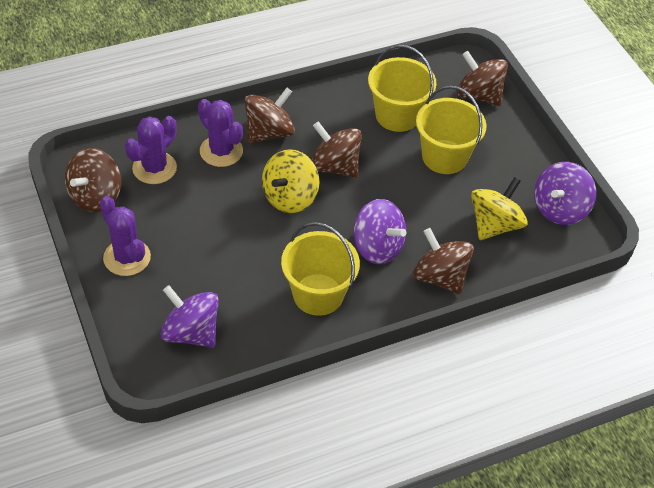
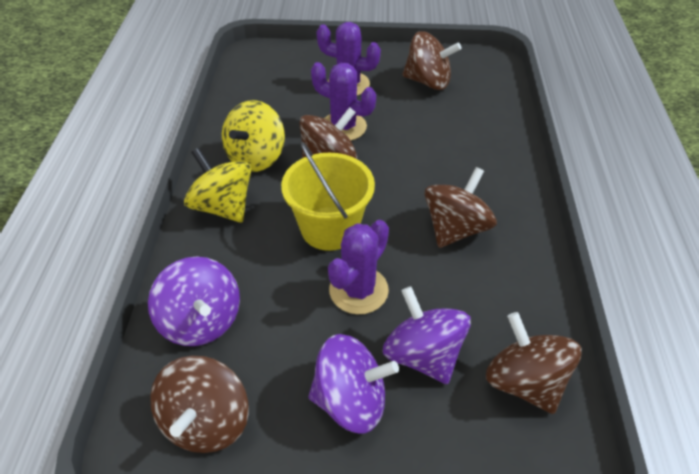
yellow bucket: 3 -> 1

